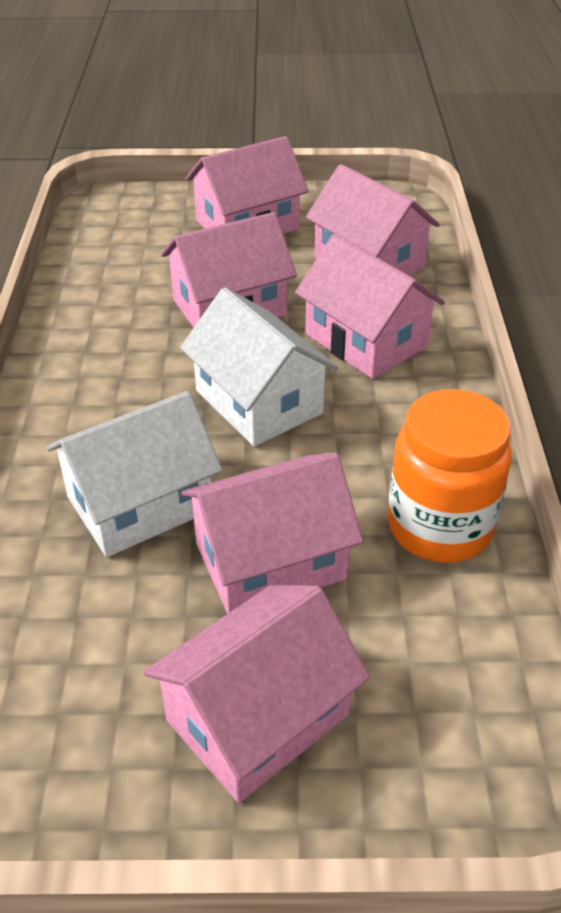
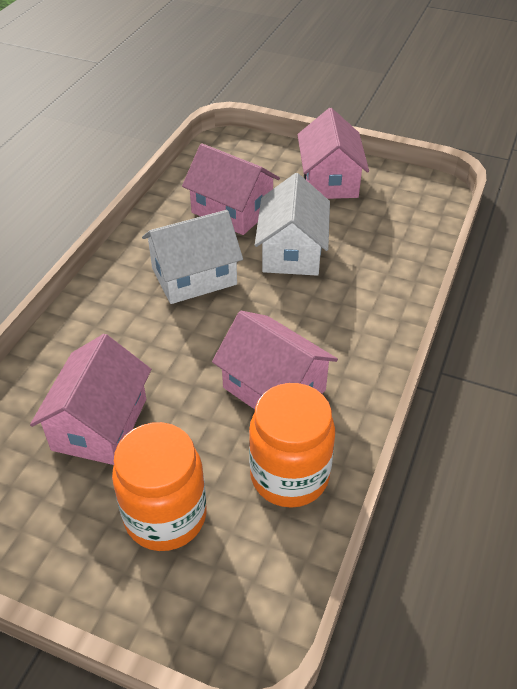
orange jar: 1 -> 2
pink house: 6 -> 4

